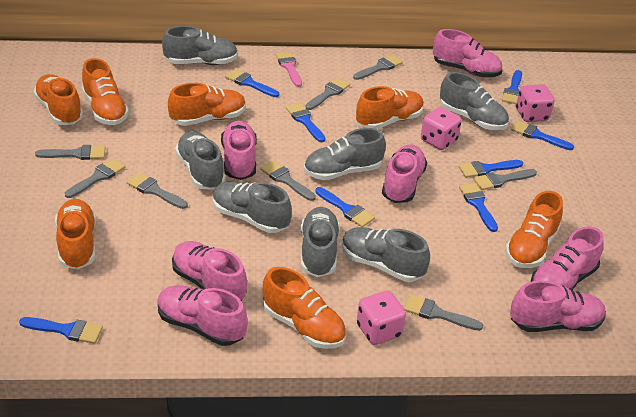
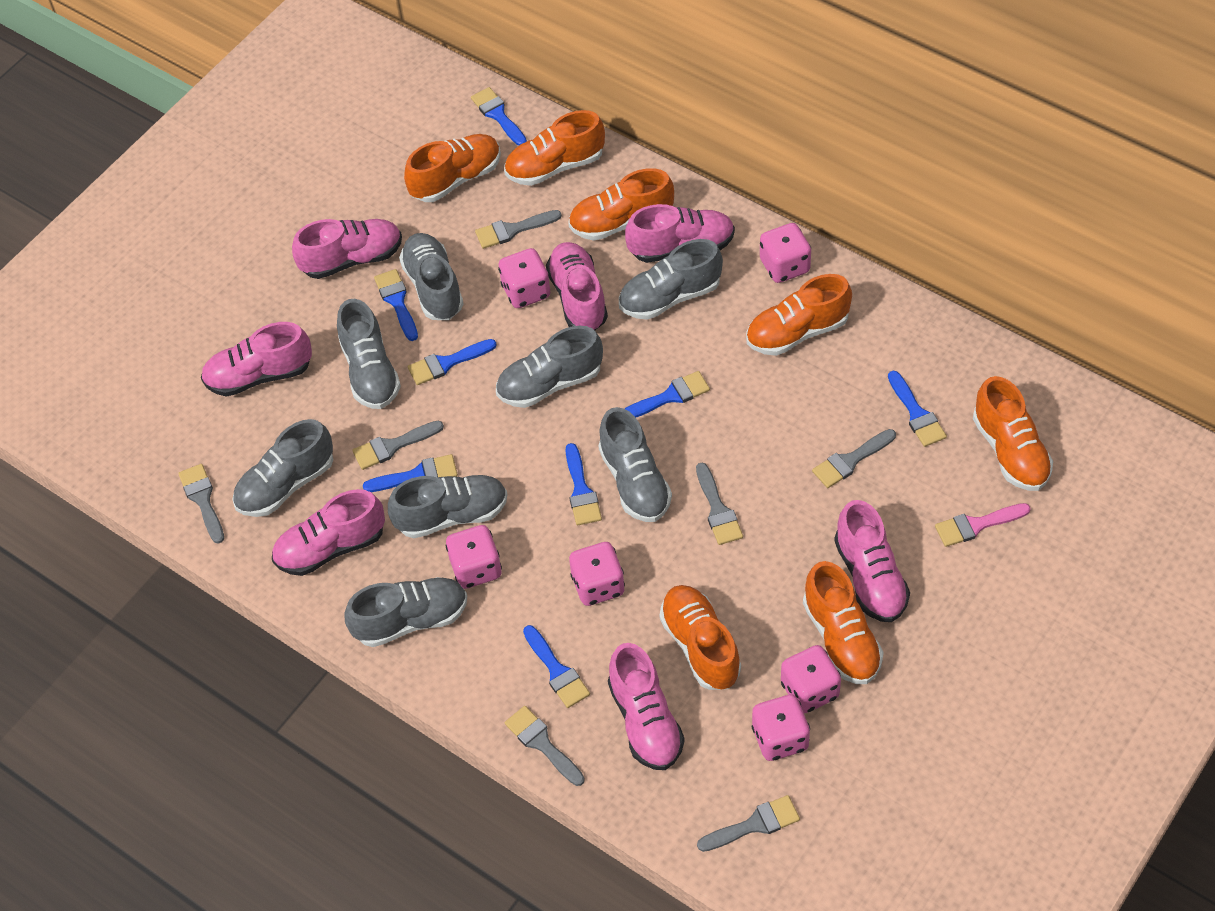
grey brush: 8 -> 7
grey shoe: 7 -> 8
pink dice: 3 -> 6

